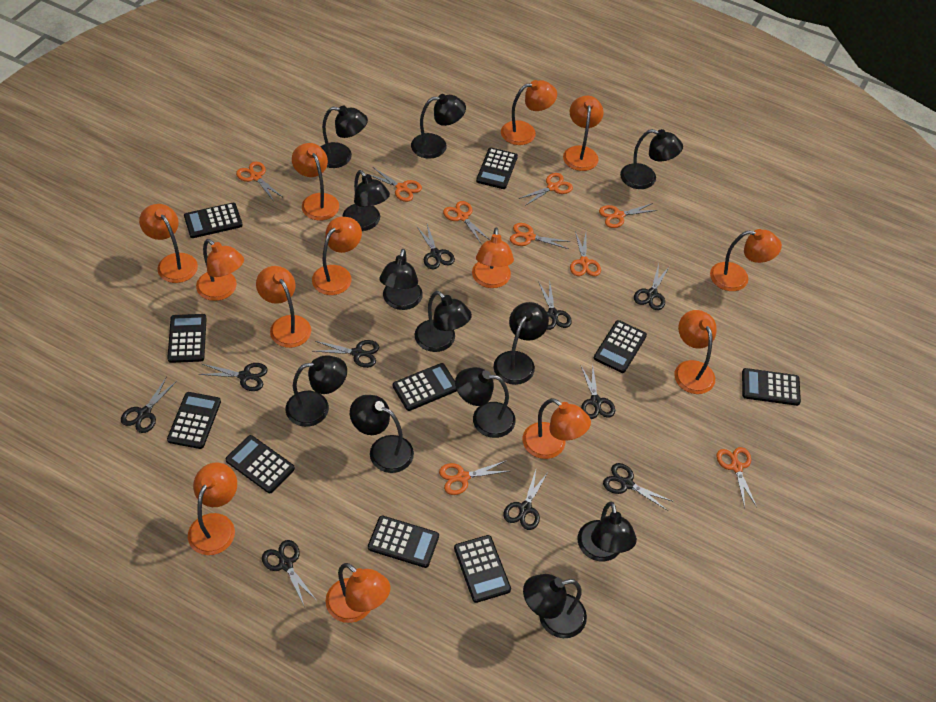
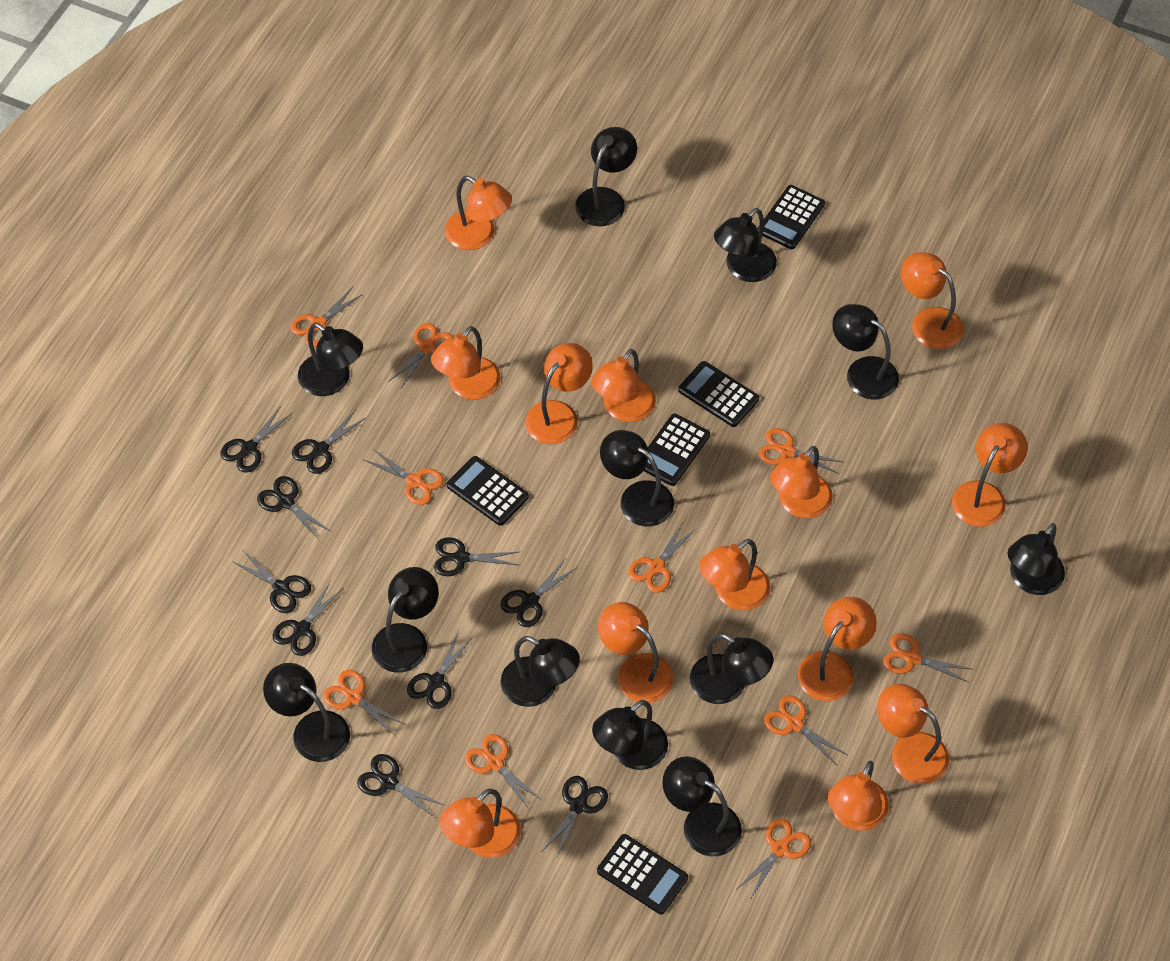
black calculator: 10 -> 5
orange scissors: 9 -> 10

